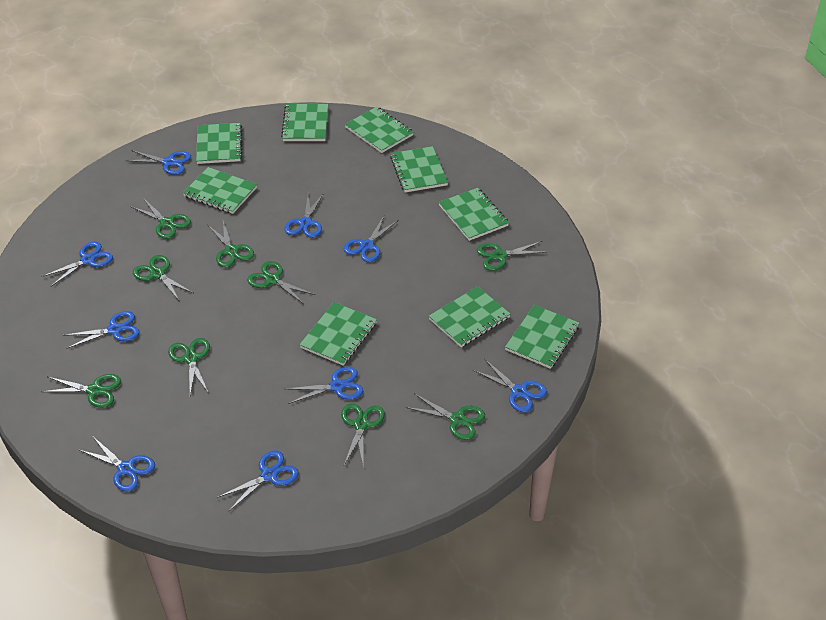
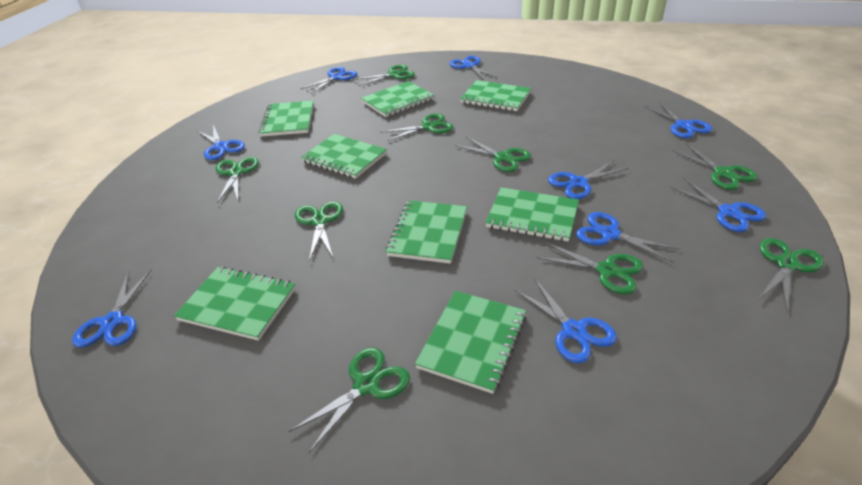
green notebook: 9 -> 8

